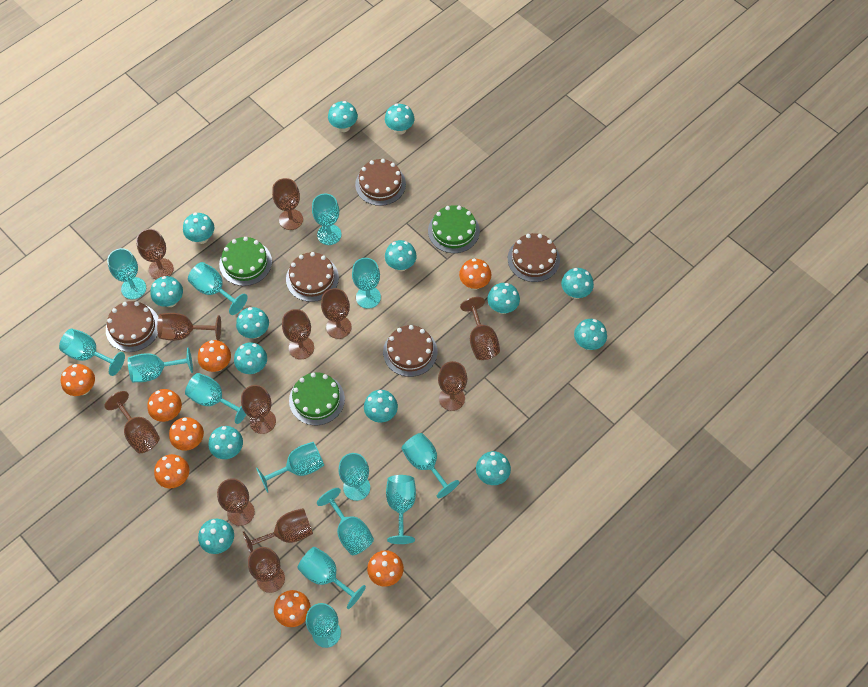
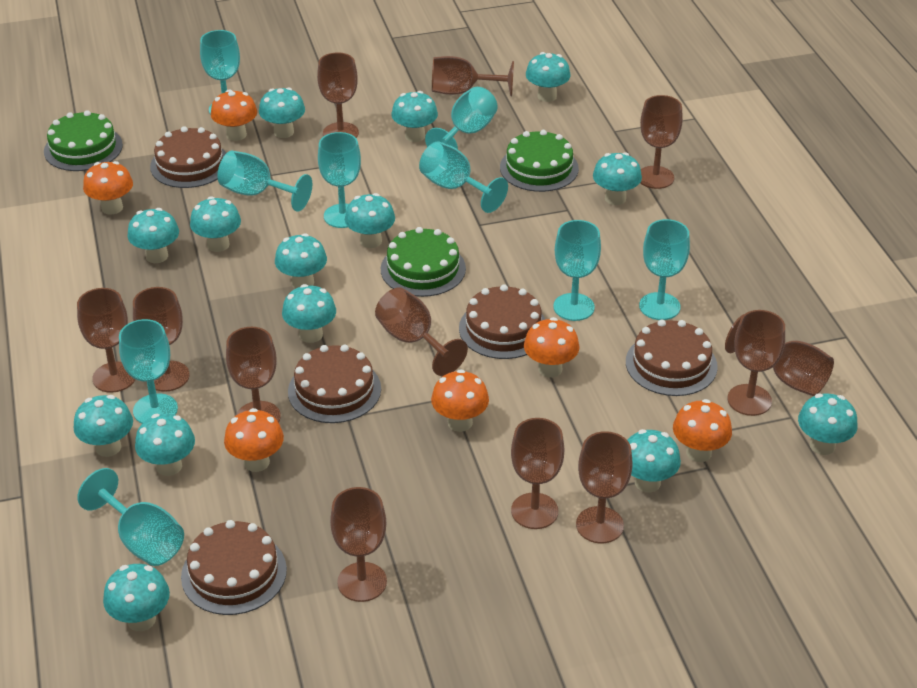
orange mushroom: 8 -> 6
turquoise goblet: 14 -> 9

